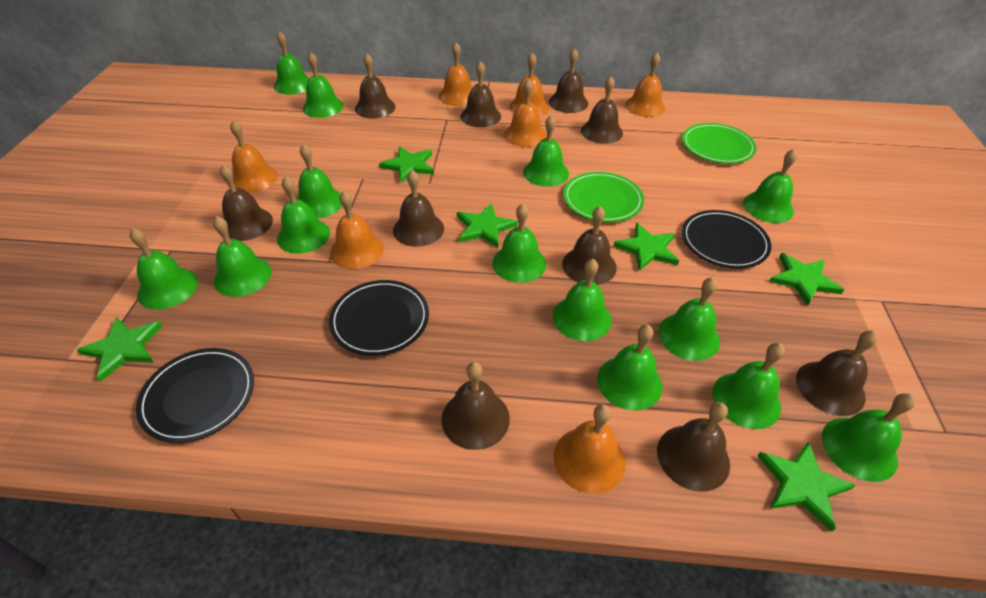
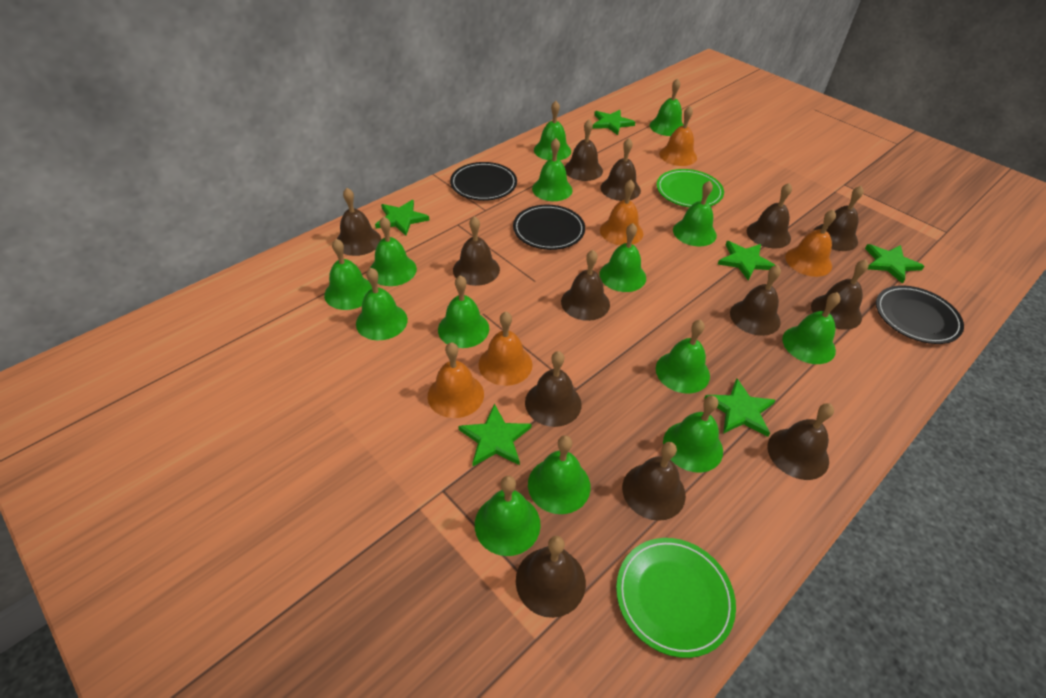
brown bell: 10 -> 13
orange bell: 7 -> 5

